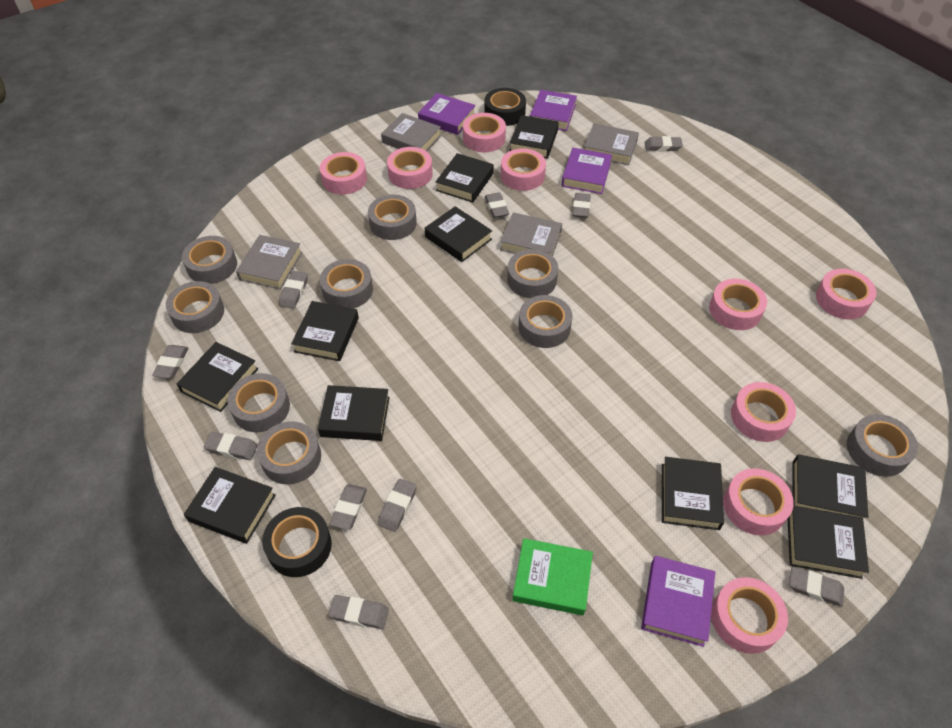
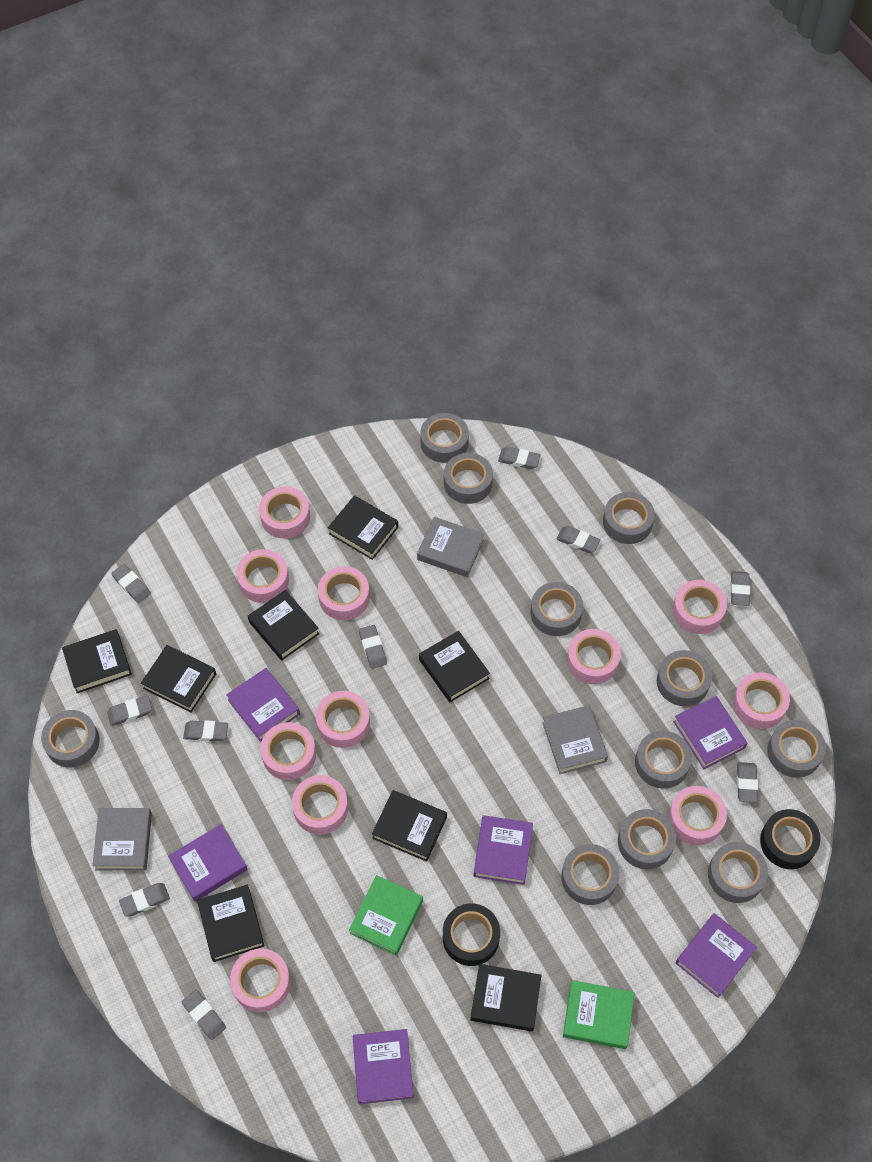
black book: 10 -> 8
green book: 1 -> 2
grey book: 4 -> 3
grey tape: 9 -> 11
pink tape: 9 -> 11
purple book: 4 -> 6

